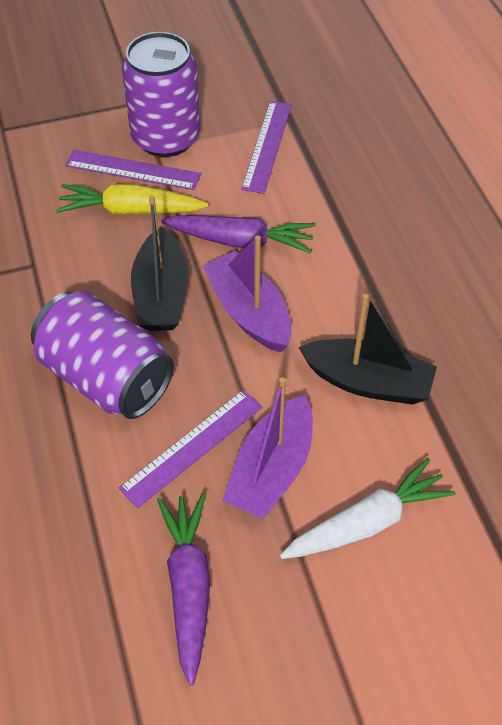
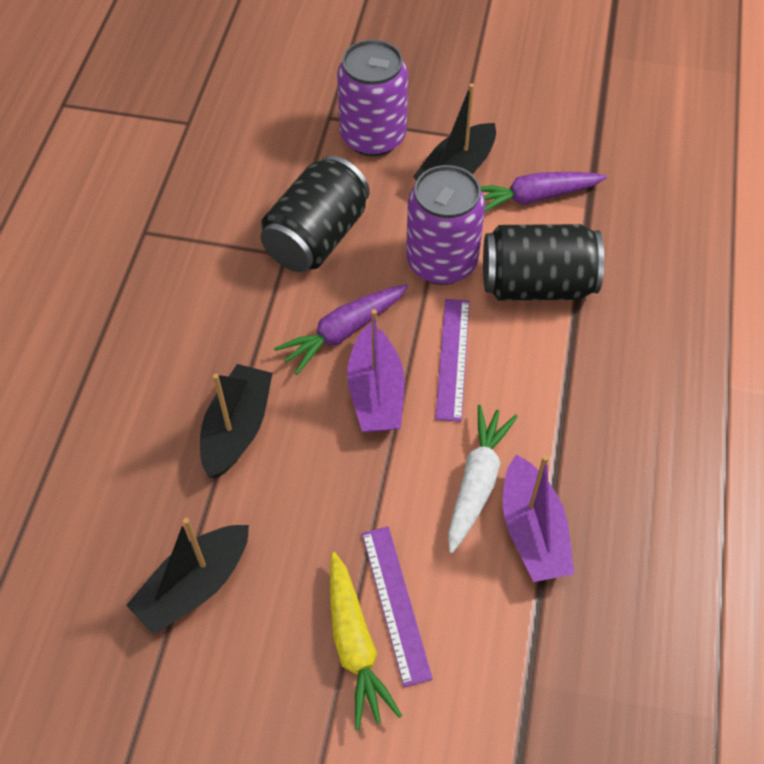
black boat: 2 -> 3
black can: 0 -> 2
purple ruler: 3 -> 2

